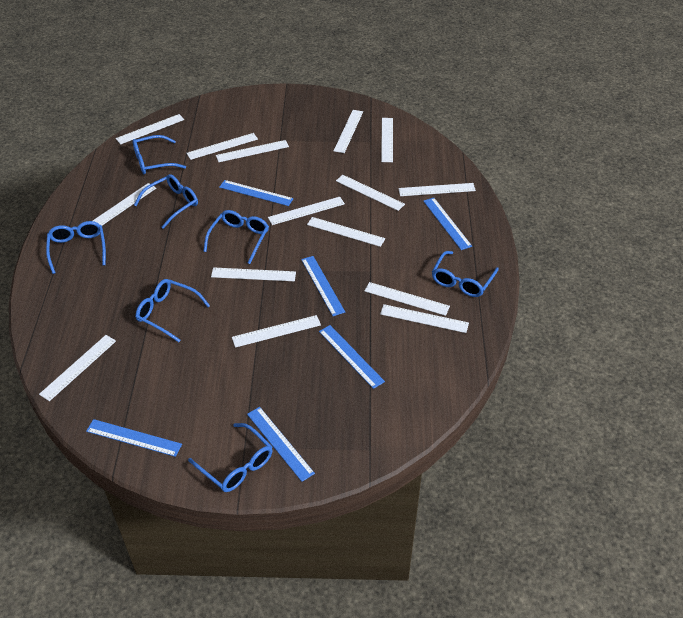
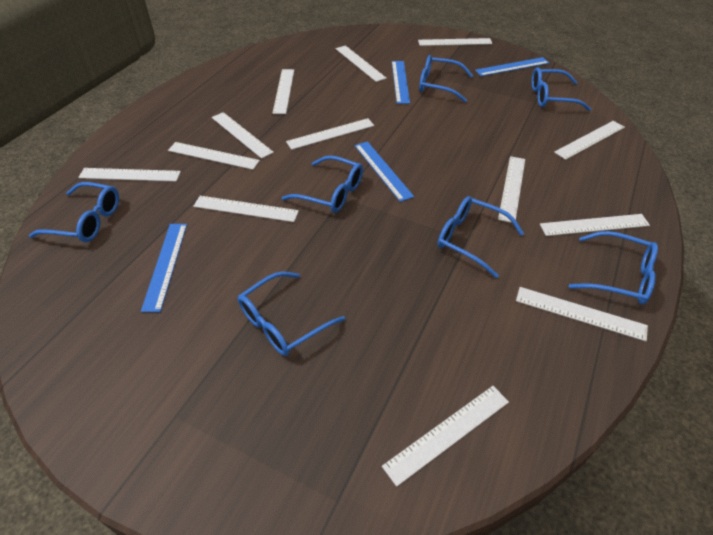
blue ruler: 6 -> 4
white ruler: 15 -> 13

